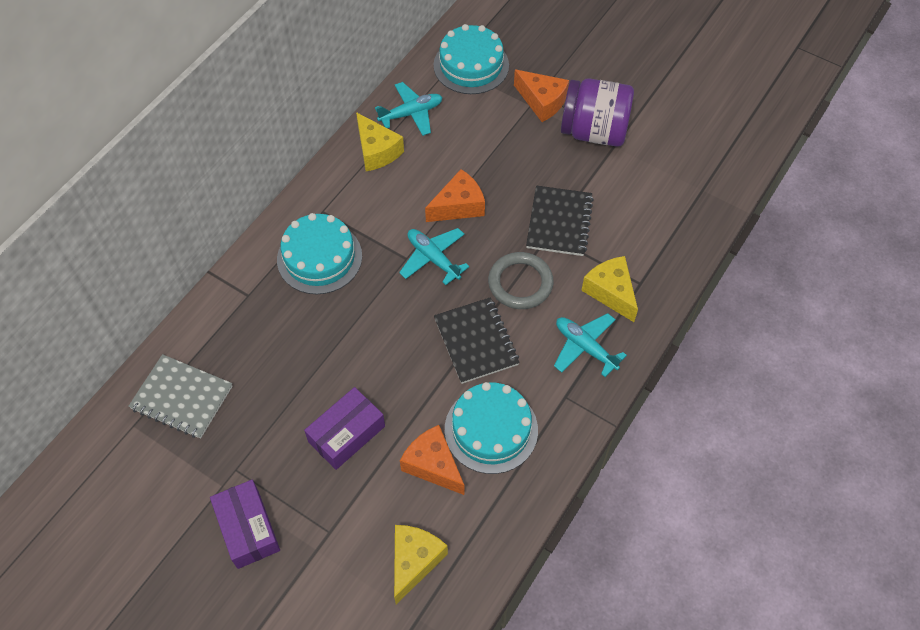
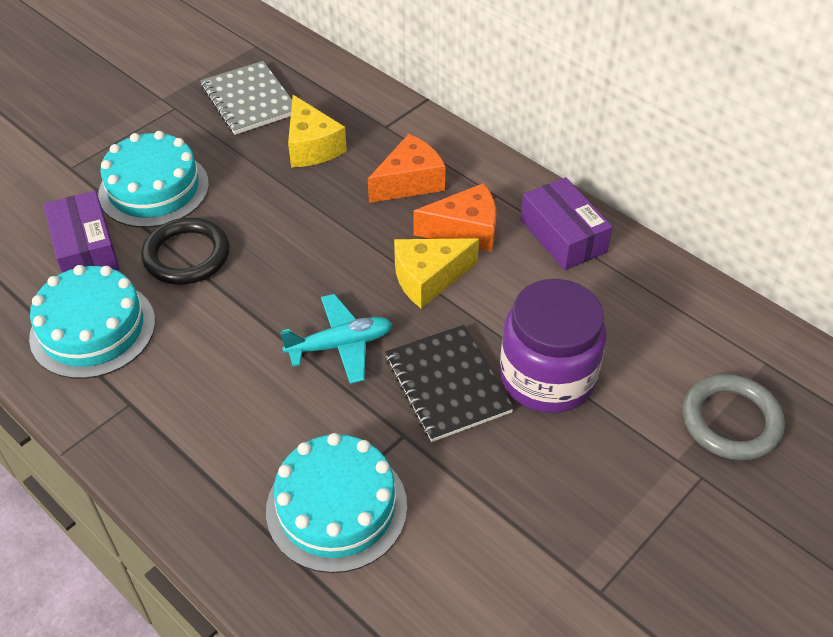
black notebook: 2 -> 1
black ring: 0 -> 1
orange cheese: 3 -> 2
turquoise plane: 3 -> 1
yellow cheese: 3 -> 2

